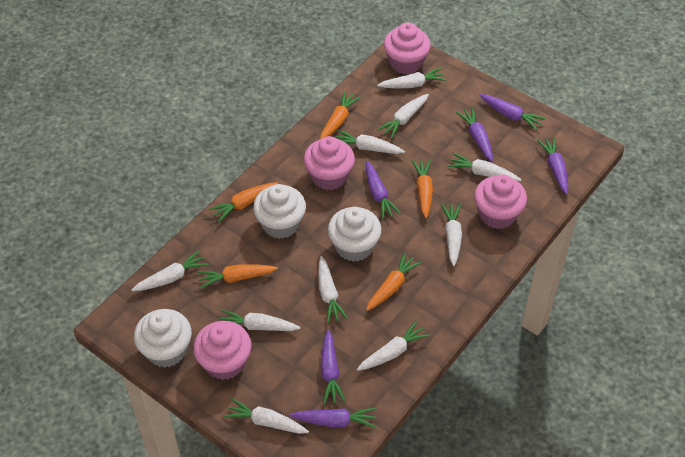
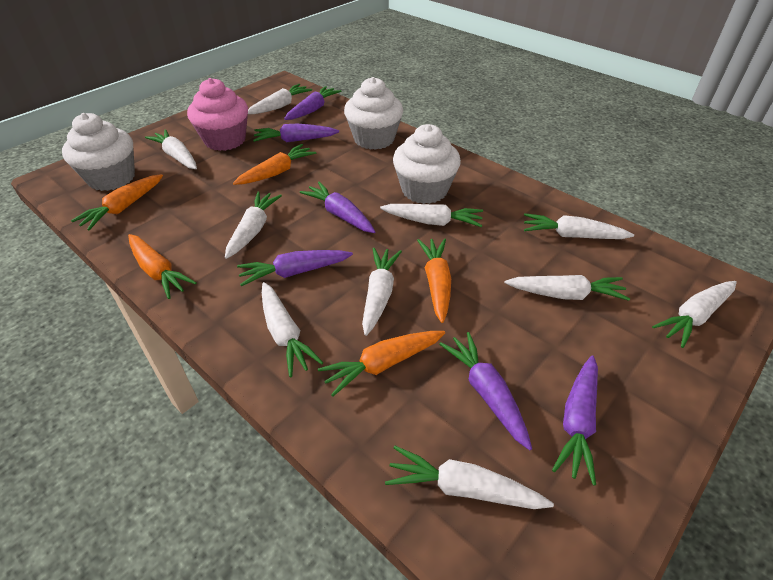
pink cupcake: 4 -> 1

